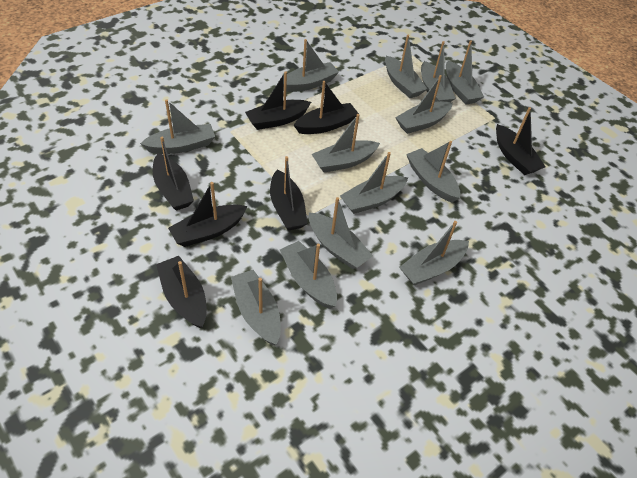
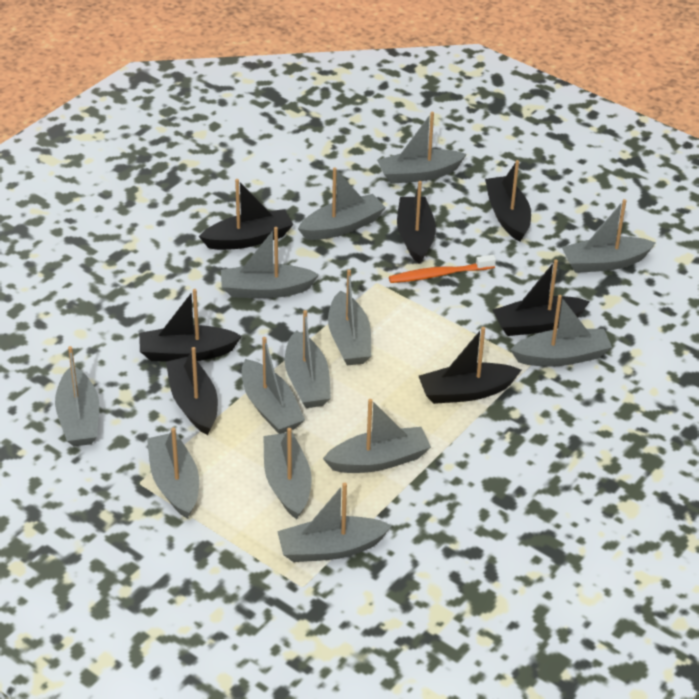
orange toothbrush: 0 -> 1

